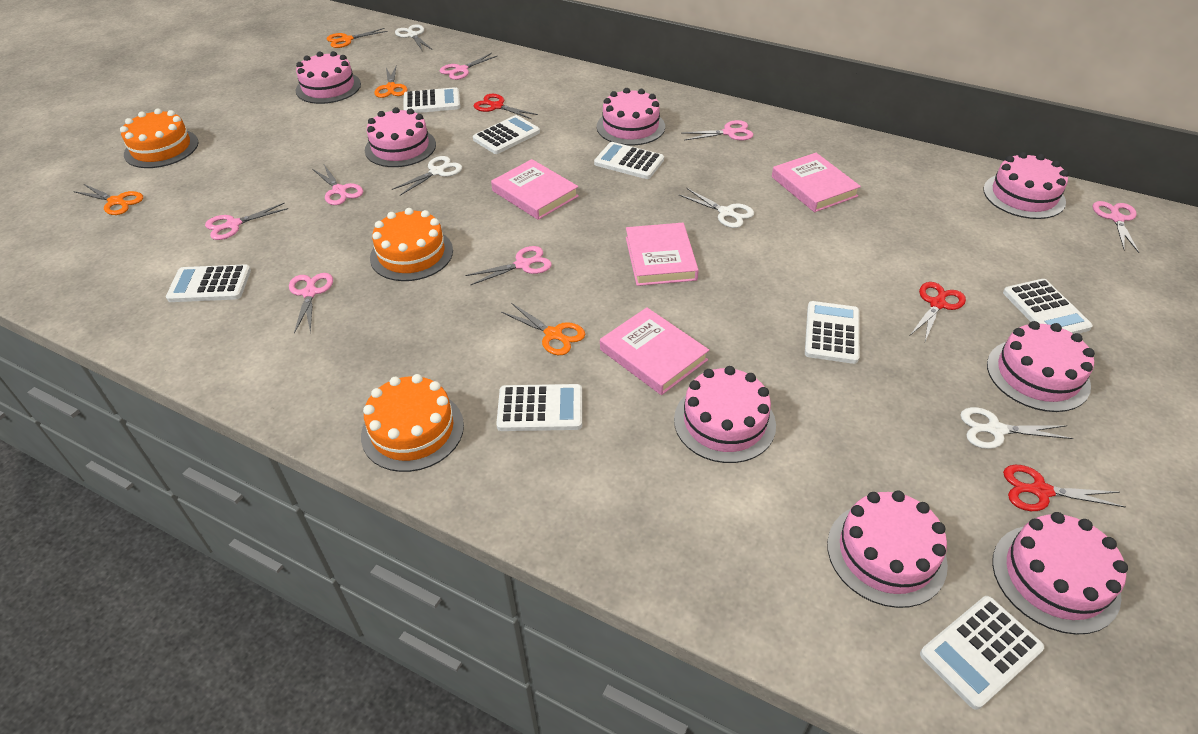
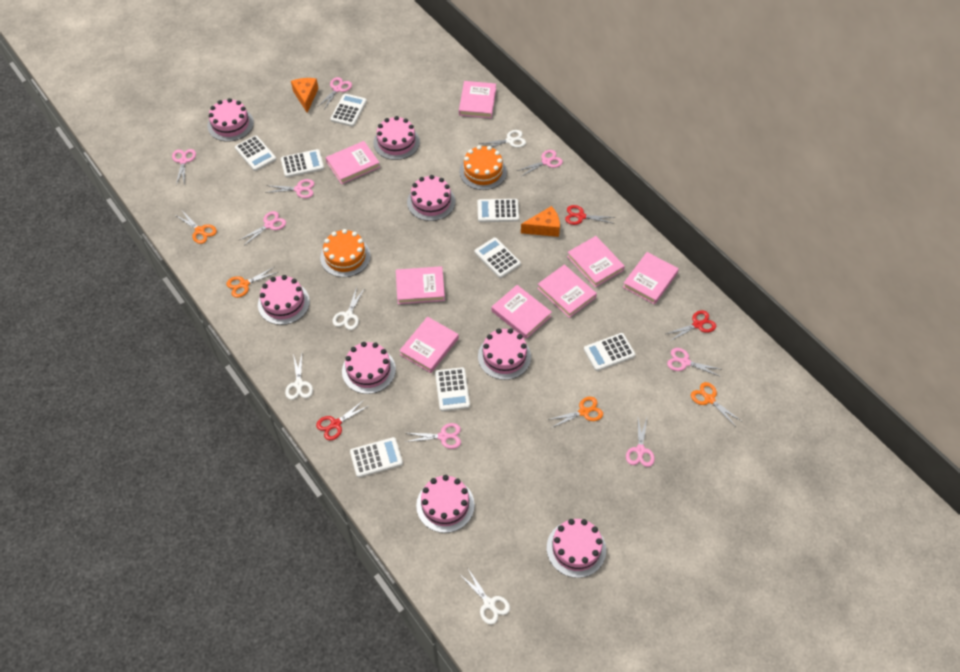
orange cake: 3 -> 2
orange cheese: 0 -> 2
pink book: 4 -> 8
pink scissors: 7 -> 8

